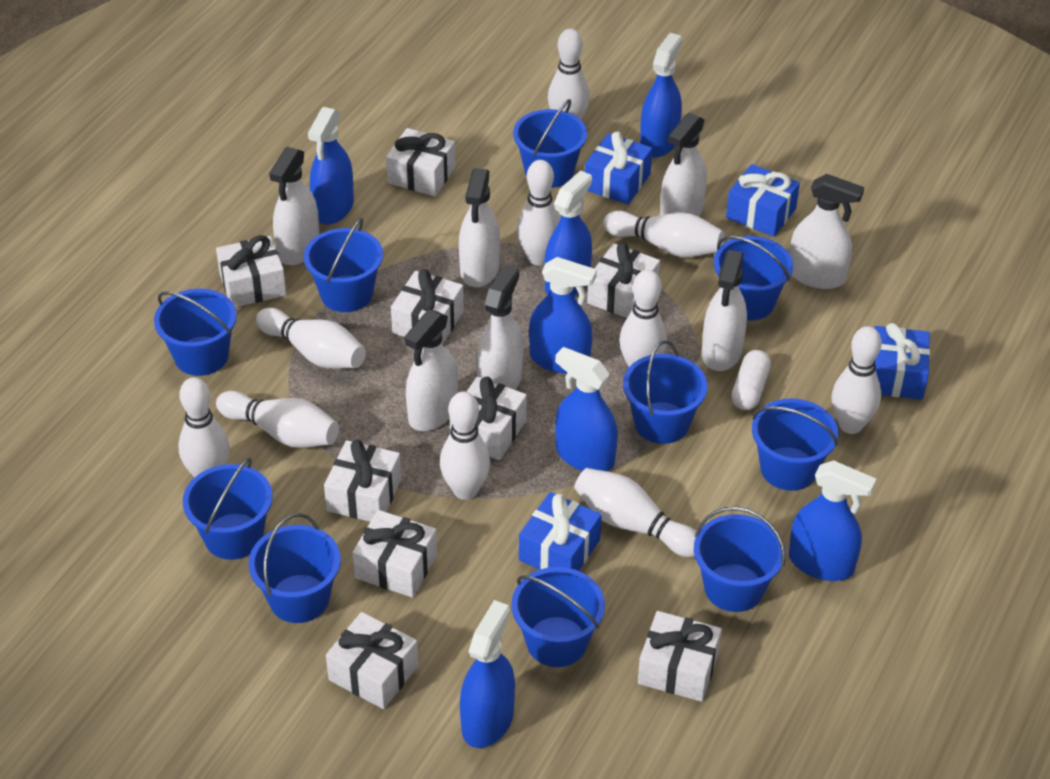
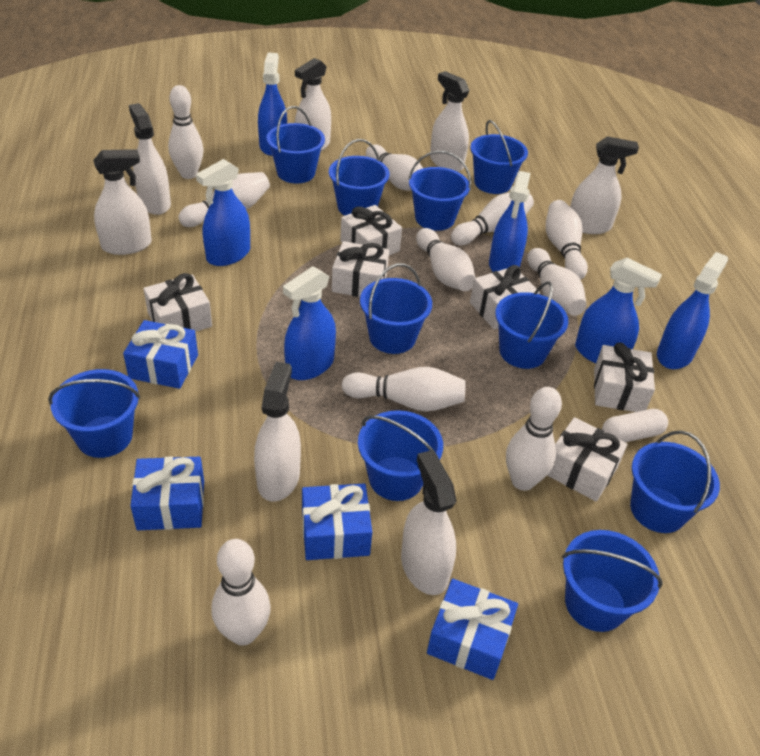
blue spray bottle: 7 -> 6
white gift: 9 -> 6

